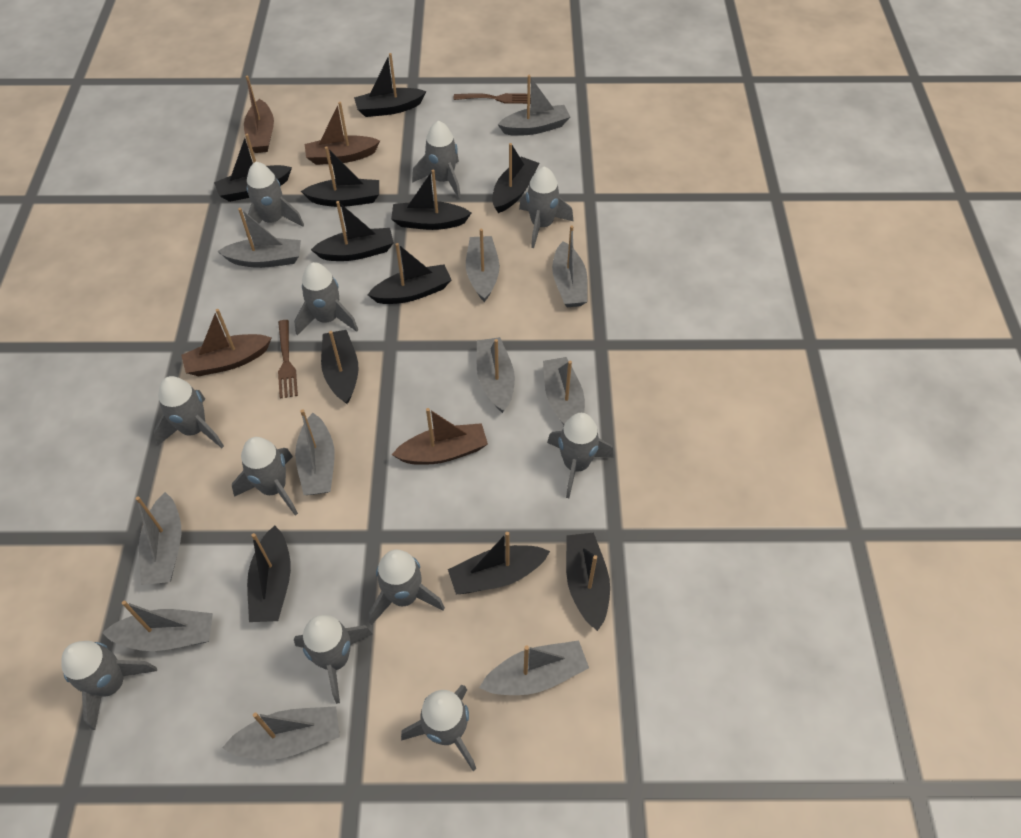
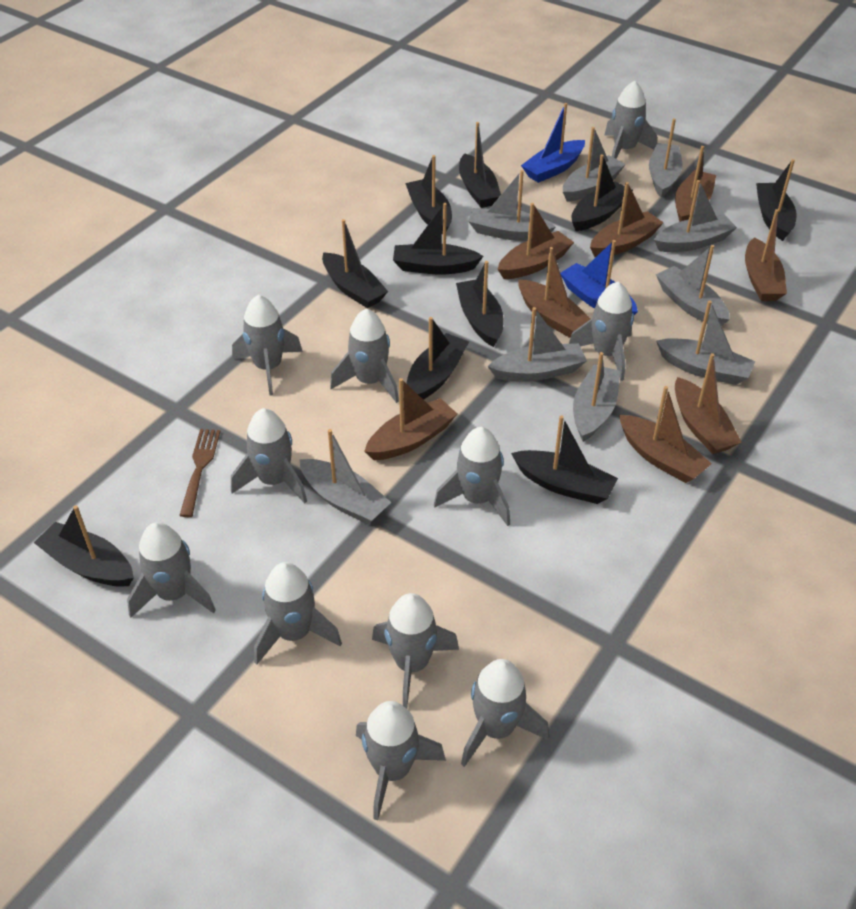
black boat: 11 -> 10
blue boat: 0 -> 2
brown boat: 4 -> 8
brown fork: 2 -> 1
grey boat: 11 -> 9

